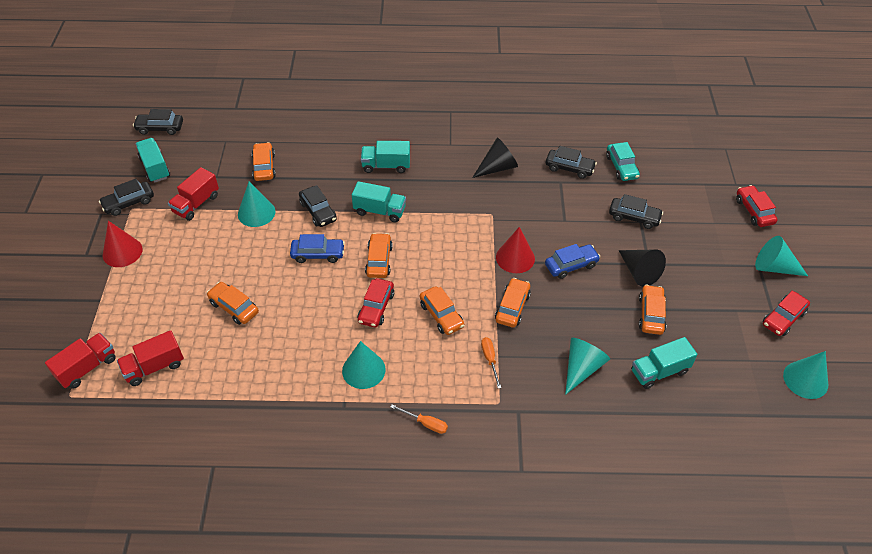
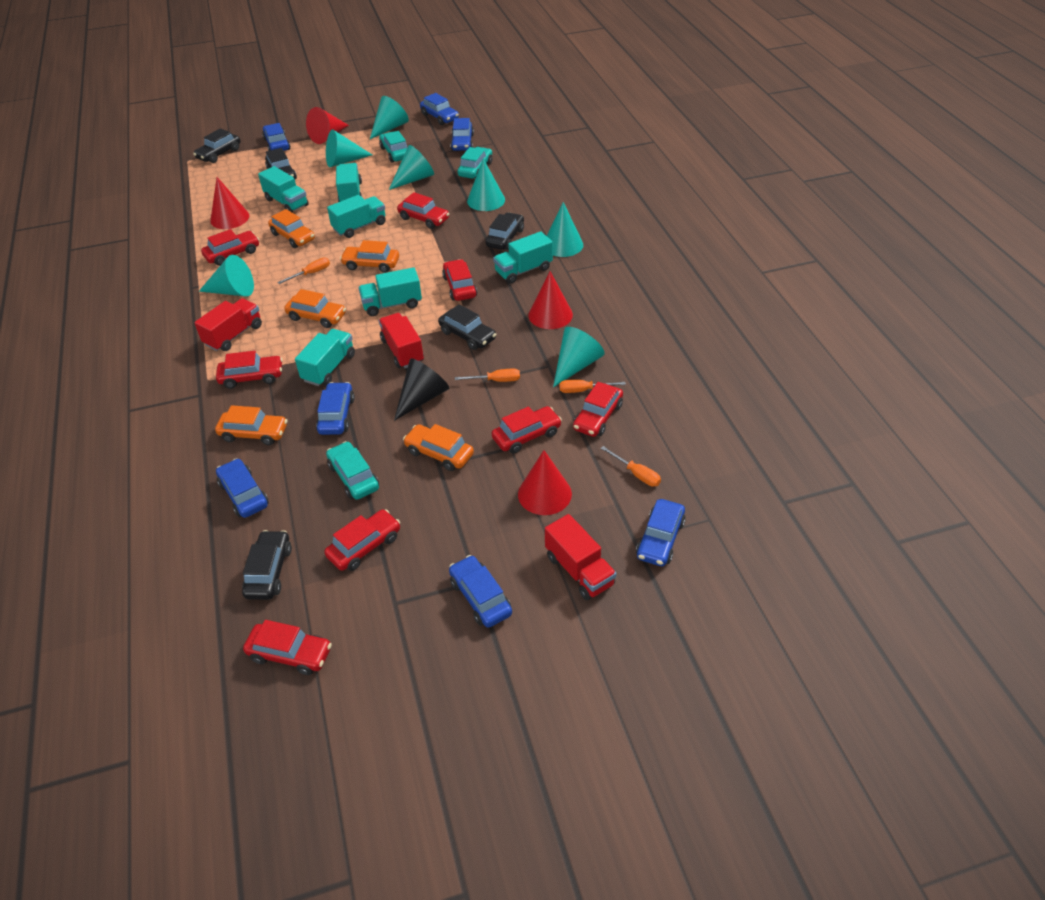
black cone: 2 -> 1
blue car: 2 -> 7
orange car: 6 -> 5
orange screwdriver: 2 -> 4
red car: 3 -> 8
red cone: 2 -> 4
turquoise car: 1 -> 3
turquoise cone: 5 -> 7
turquoise truck: 4 -> 6

